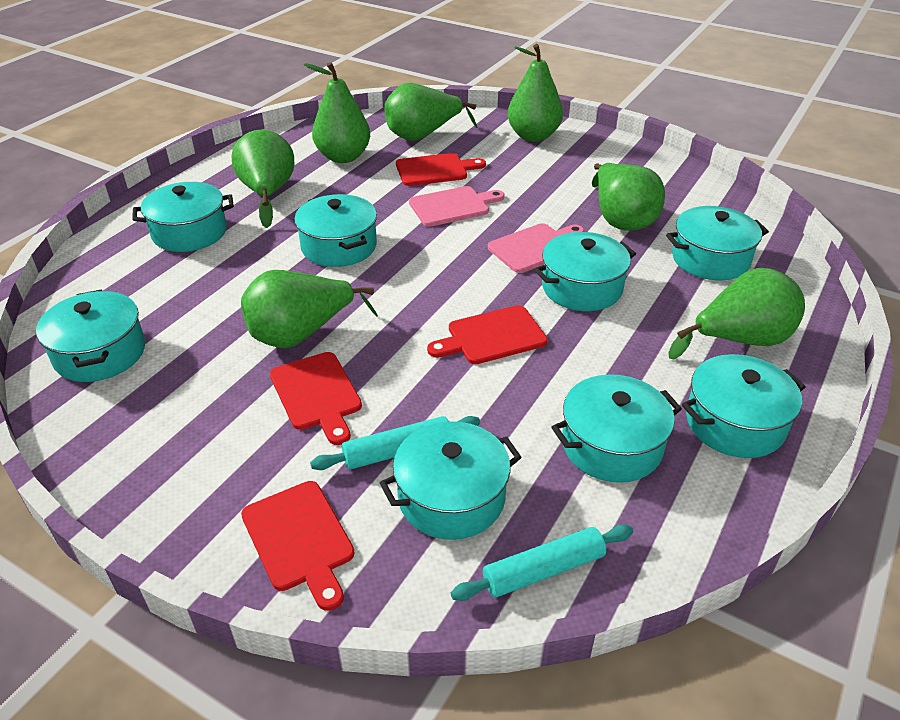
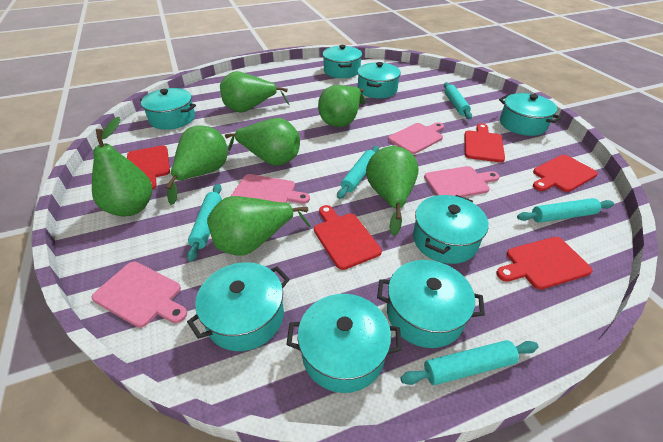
pink cutting board: 2 -> 4
red cutting board: 4 -> 5
turquoise rolling pin: 2 -> 5

